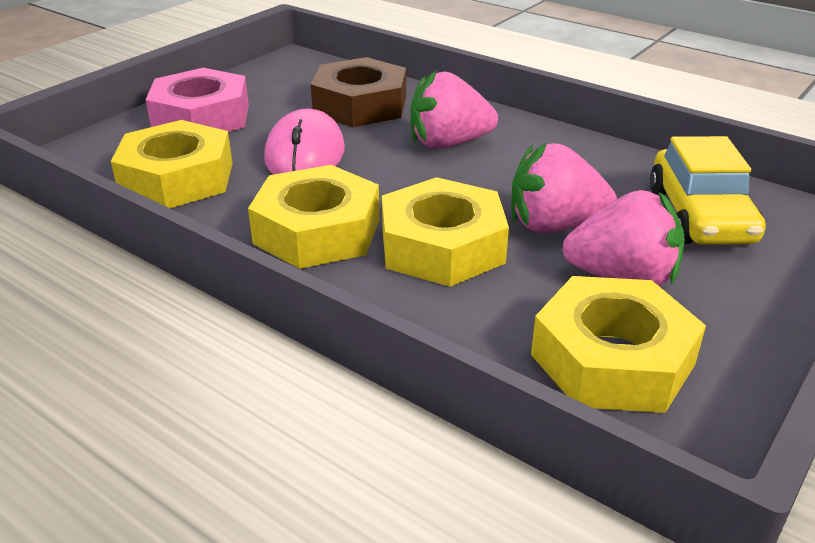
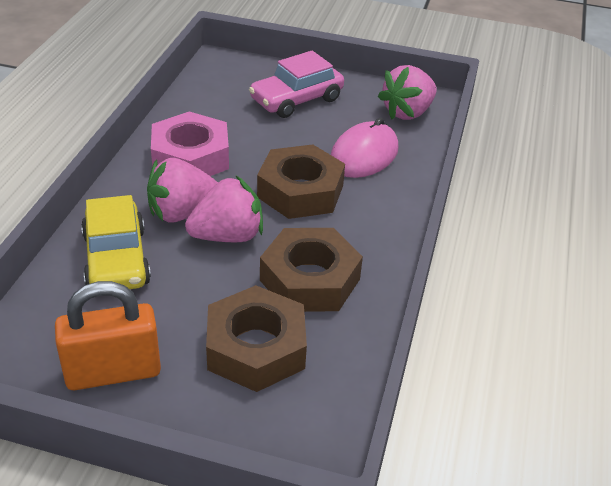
brown nut: 1 -> 3
orange padlock: 0 -> 1
pink car: 0 -> 1
yellow nut: 4 -> 0

